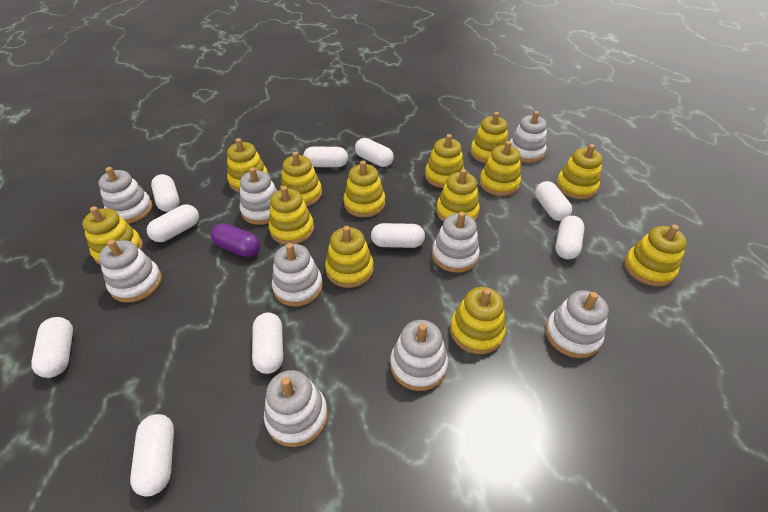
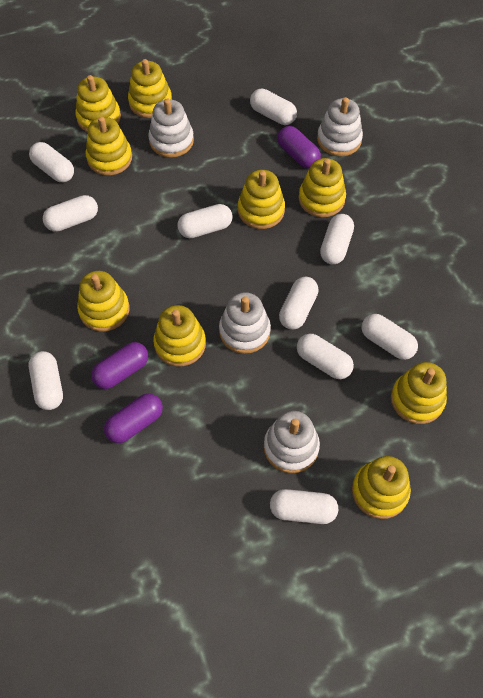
purple capsule: 1 -> 3
white stacking toy: 9 -> 4
yellow stacking toy: 13 -> 9

